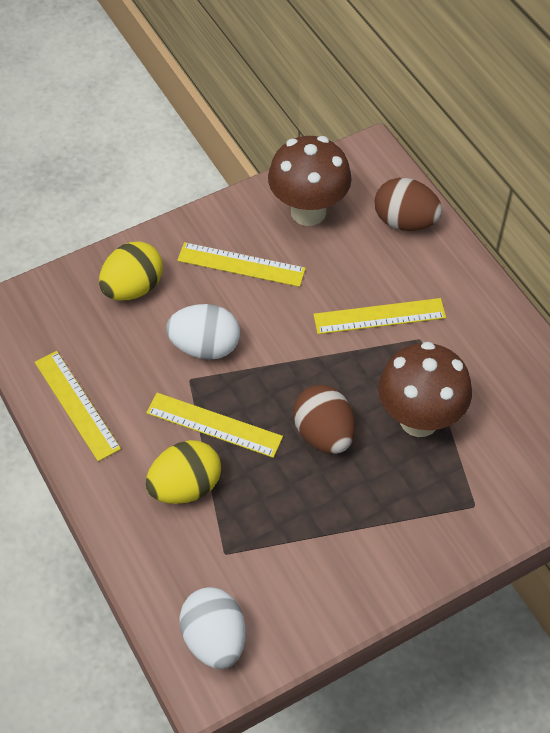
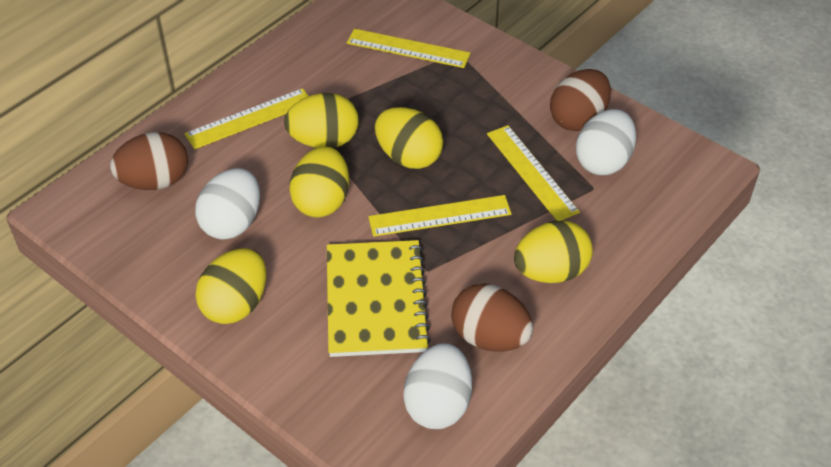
brown egg: 2 -> 3
brown mushroom: 2 -> 0
white egg: 2 -> 3
yellow egg: 2 -> 5
yellow notebook: 0 -> 1

